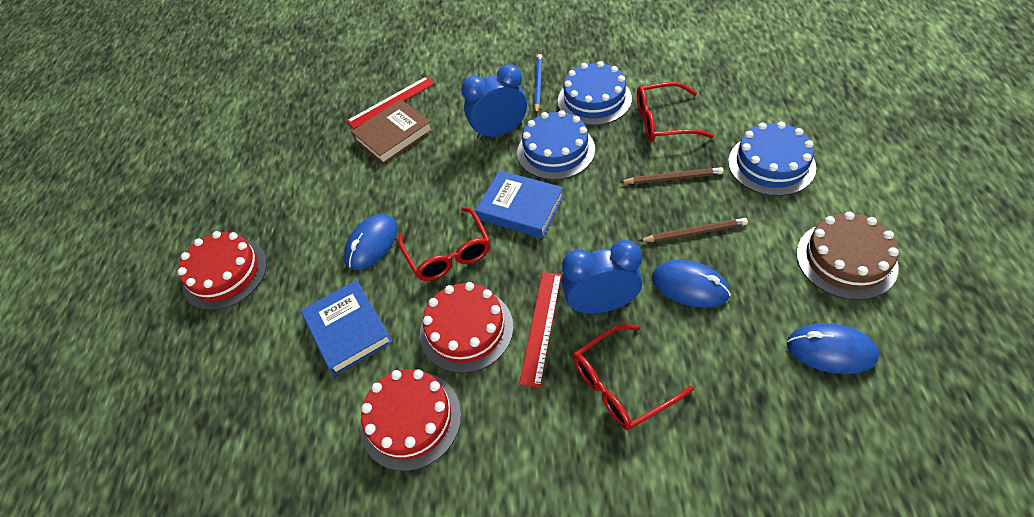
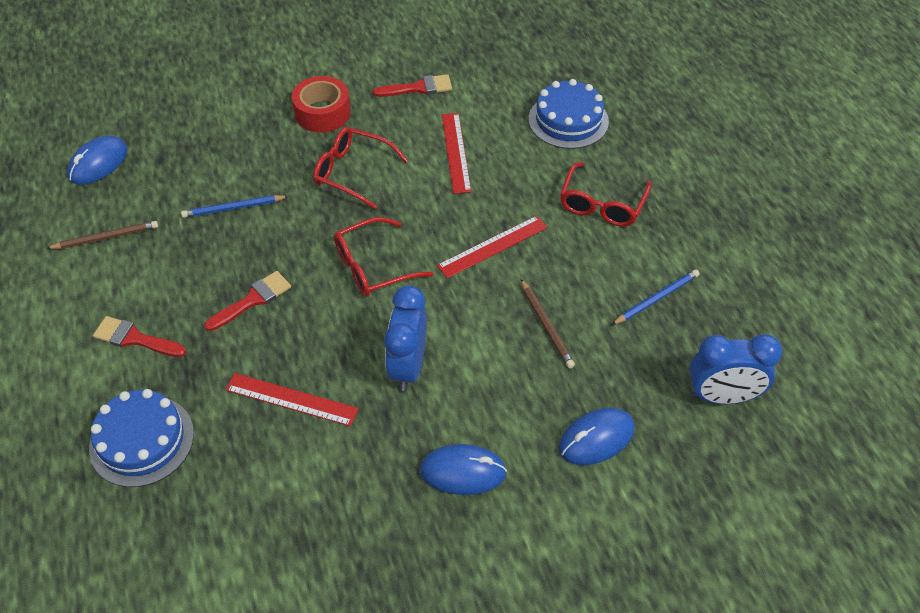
blue book: 2 -> 0
blue cake: 3 -> 2
blue pencil: 1 -> 2
brown book: 1 -> 0
brown cake: 1 -> 0
red brush: 0 -> 3
red cake: 3 -> 0
red ruler: 2 -> 3
red tape: 0 -> 1

